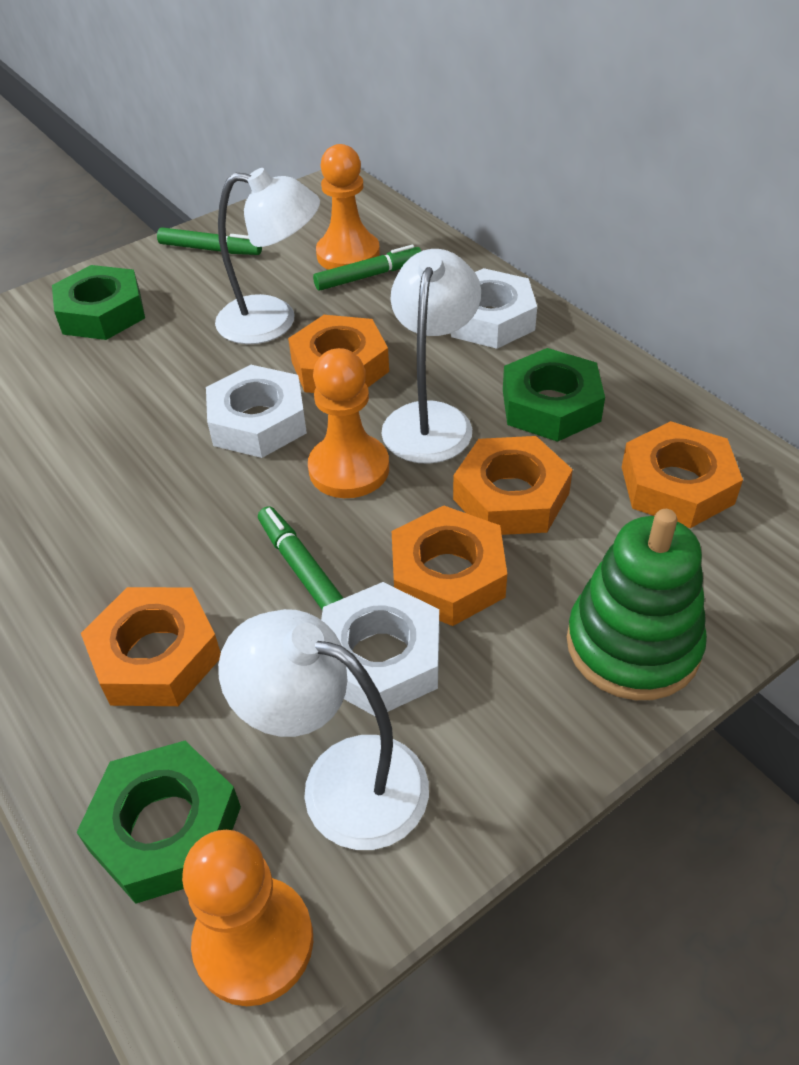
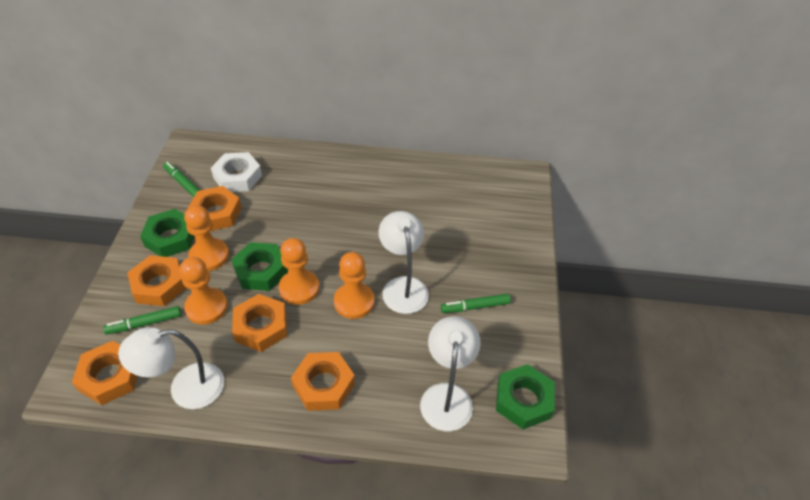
green stacking toy: 1 -> 0
orange pawn: 3 -> 4
white nut: 3 -> 1

